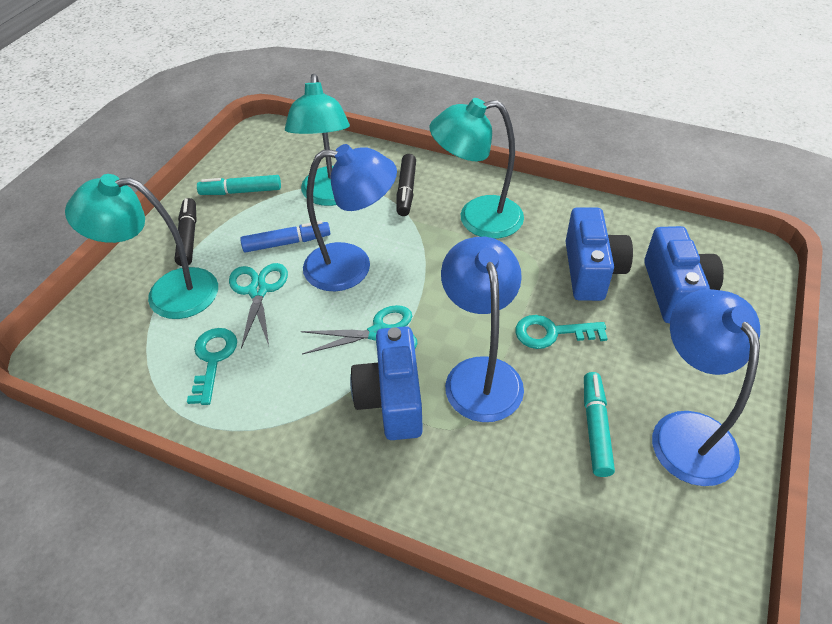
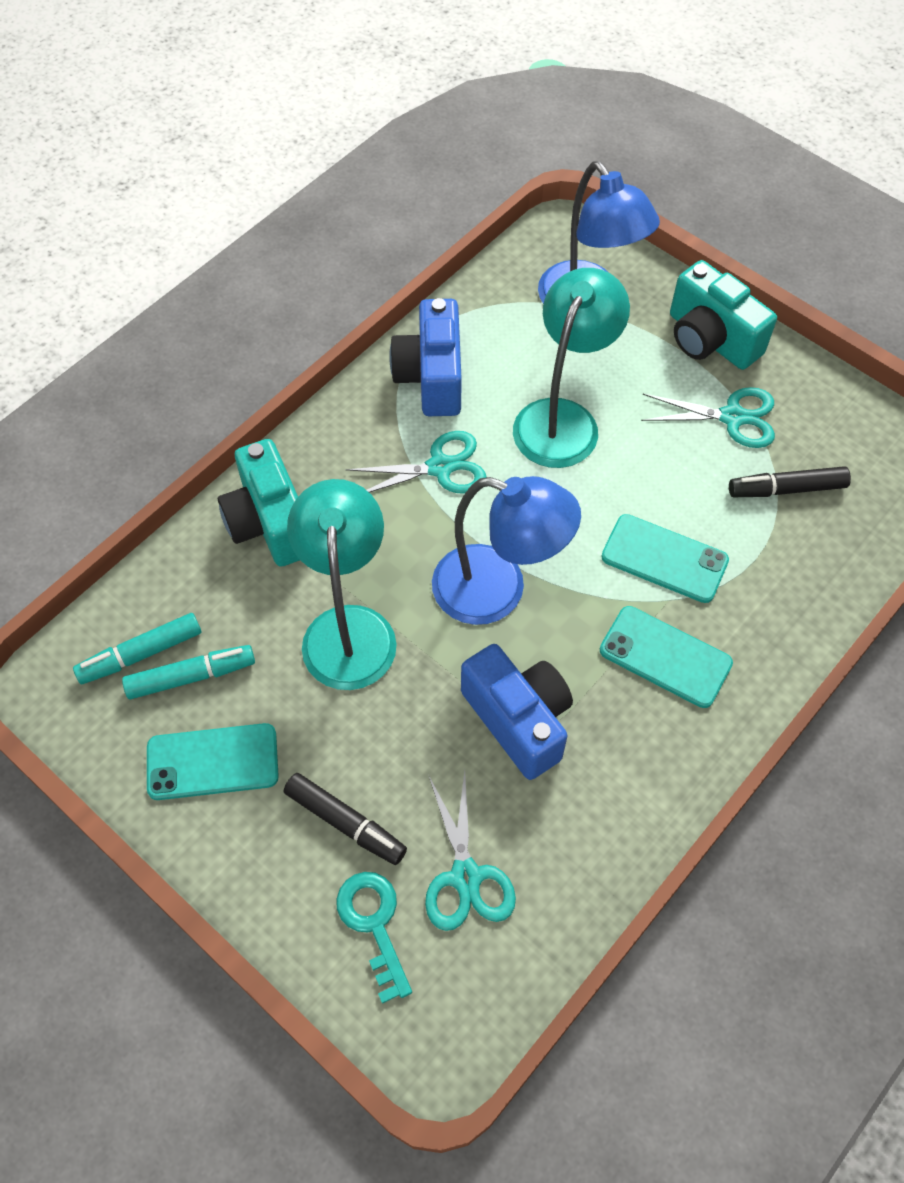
blue camera: 3 -> 2
blue lamp: 3 -> 2
blue marker: 1 -> 0
turquoise camera: 0 -> 2
turquoise key: 2 -> 1
turquoise lamp: 3 -> 2
turquoise phone: 0 -> 3
turquoise scissors: 2 -> 3

